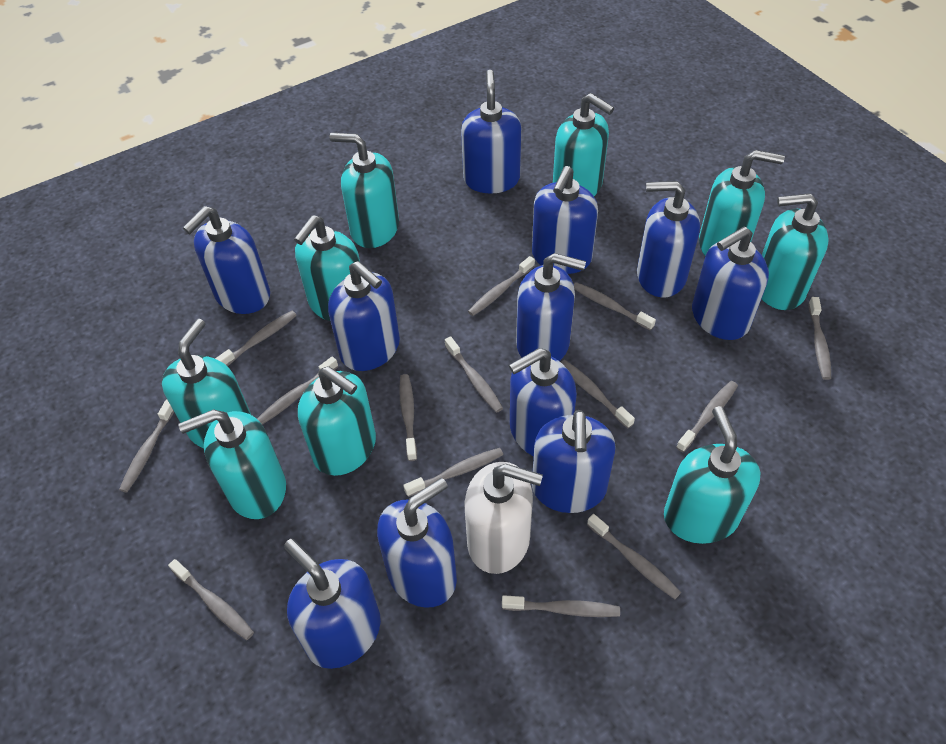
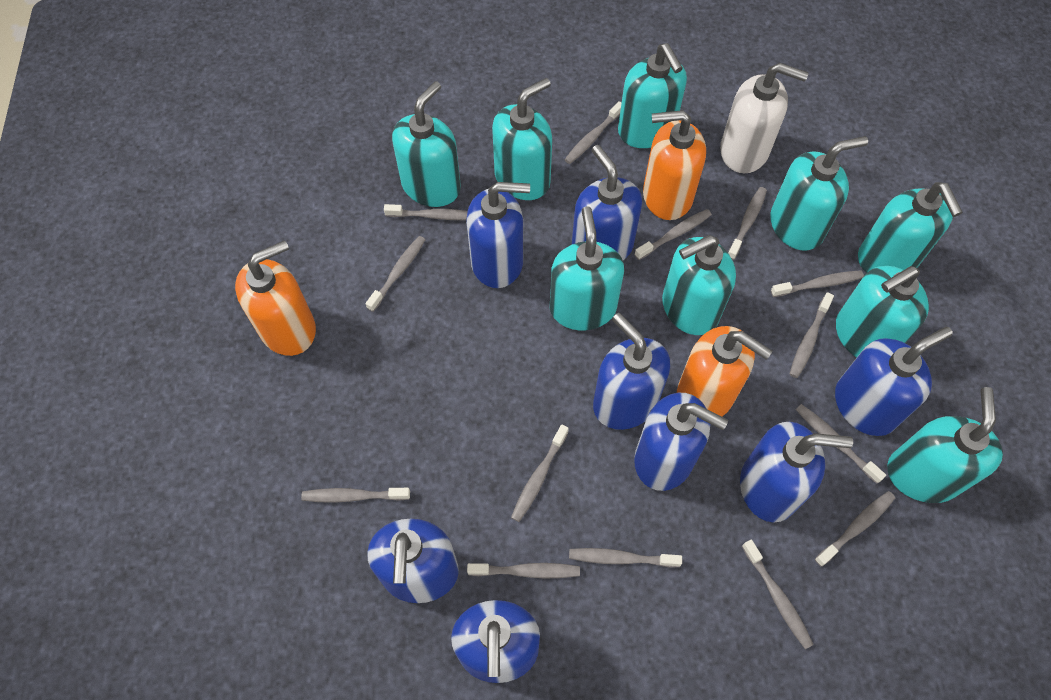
blue soap dispenser: 11 -> 8
orange soap dispenser: 0 -> 3

